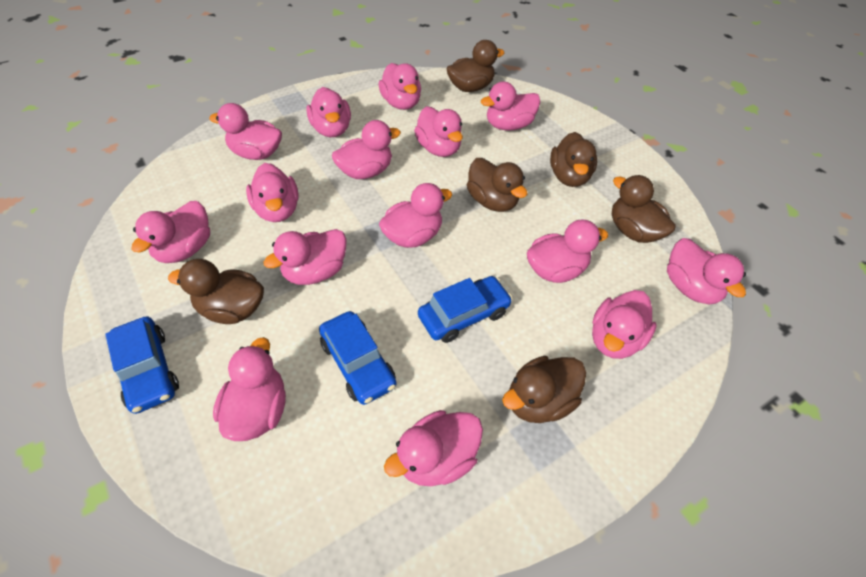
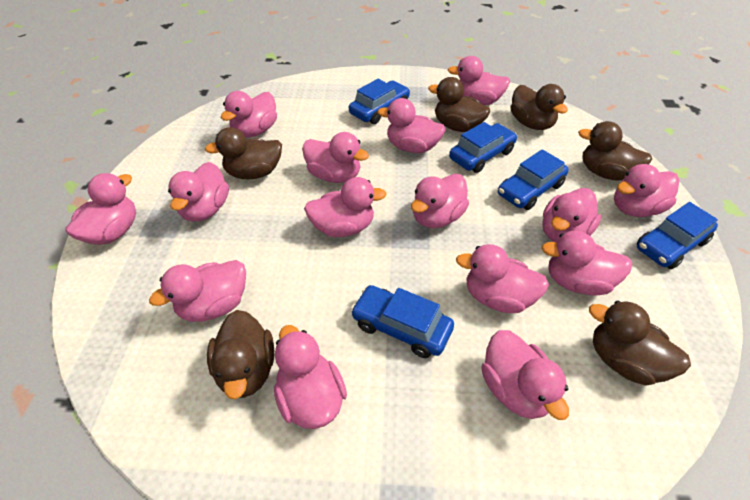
blue car: 3 -> 5

